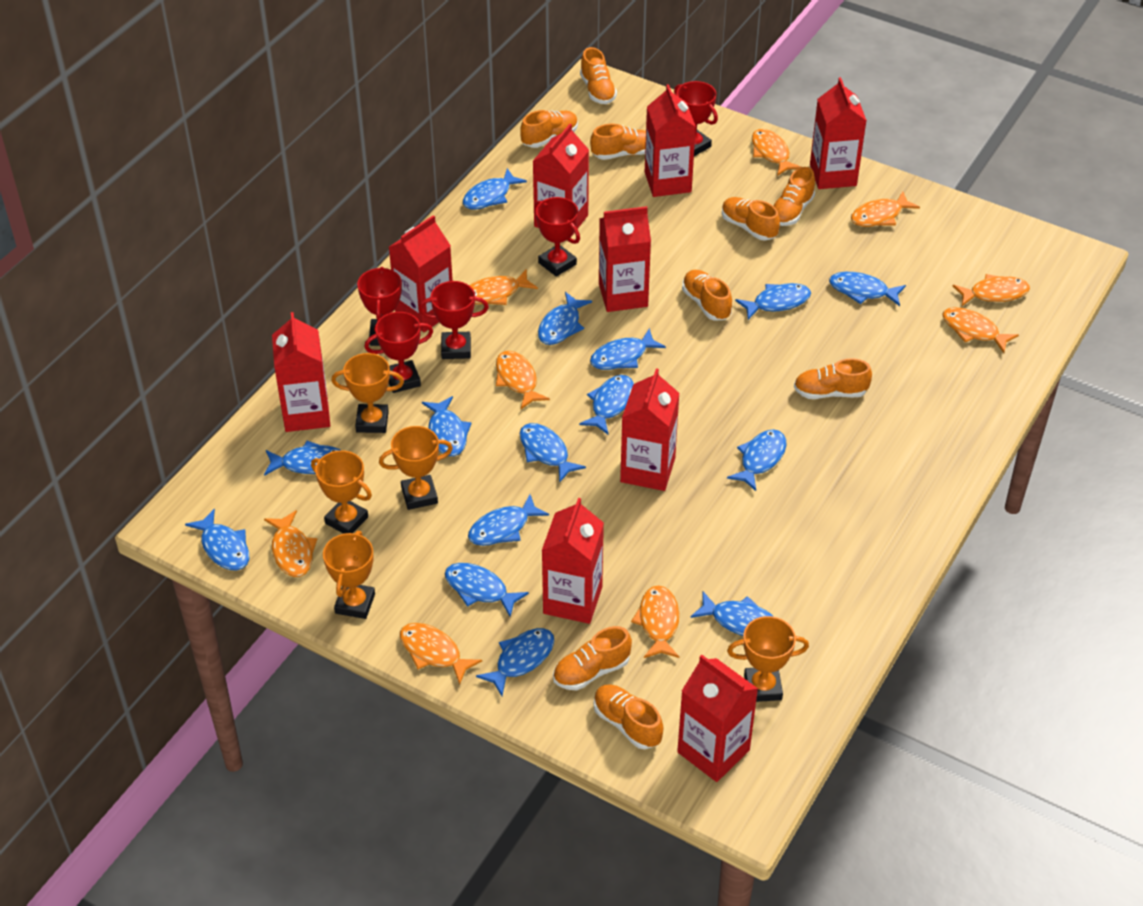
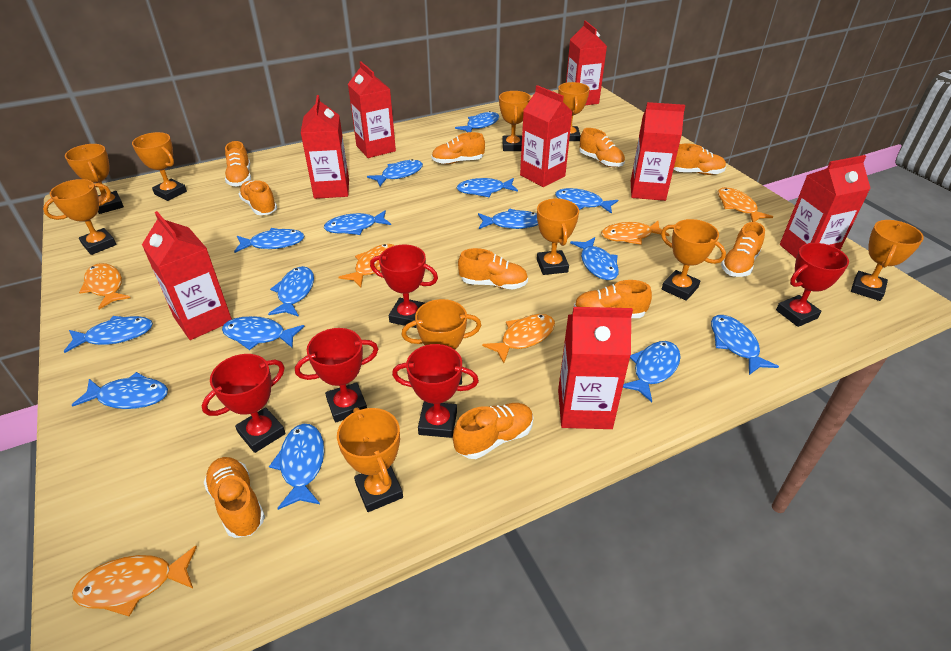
orange fish: 9 -> 6
orange shoe: 9 -> 10
orange trophy: 5 -> 10
red carton: 9 -> 8

